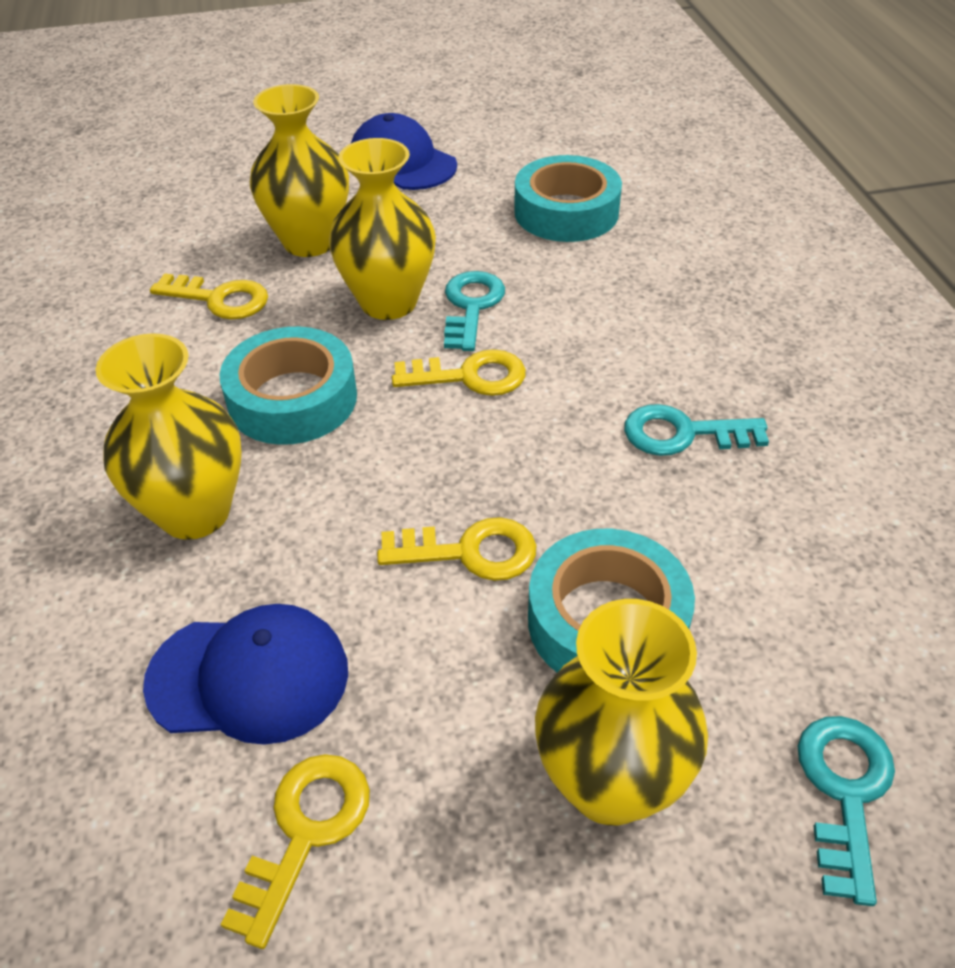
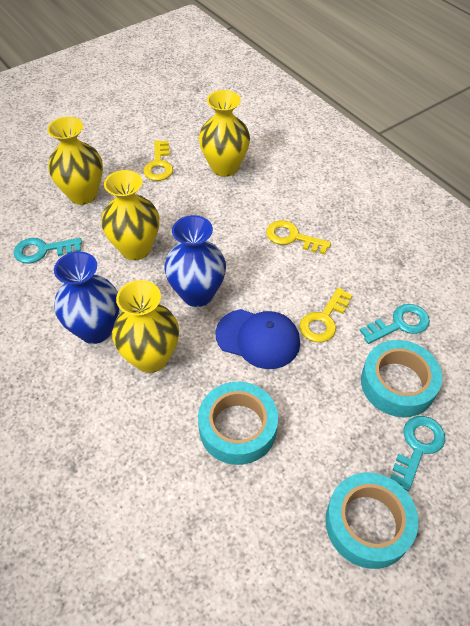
blue cap: 2 -> 1
blue vase: 0 -> 2
yellow key: 4 -> 3

